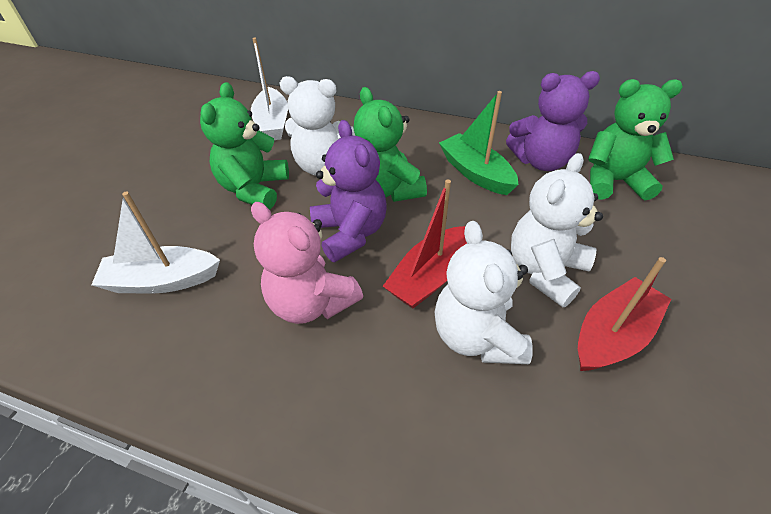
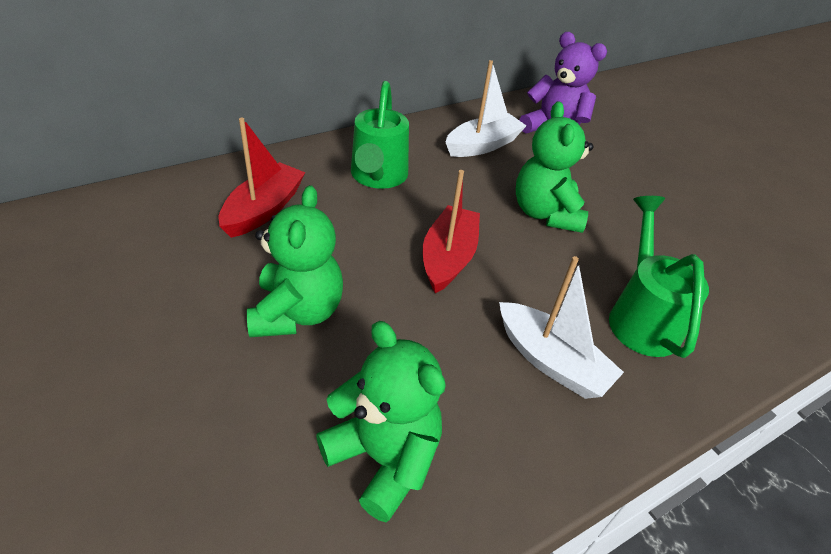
green boat: 1 -> 0
green watering can: 0 -> 2
pink teddy bear: 1 -> 0
purple teddy bear: 2 -> 1
white teddy bear: 3 -> 0

